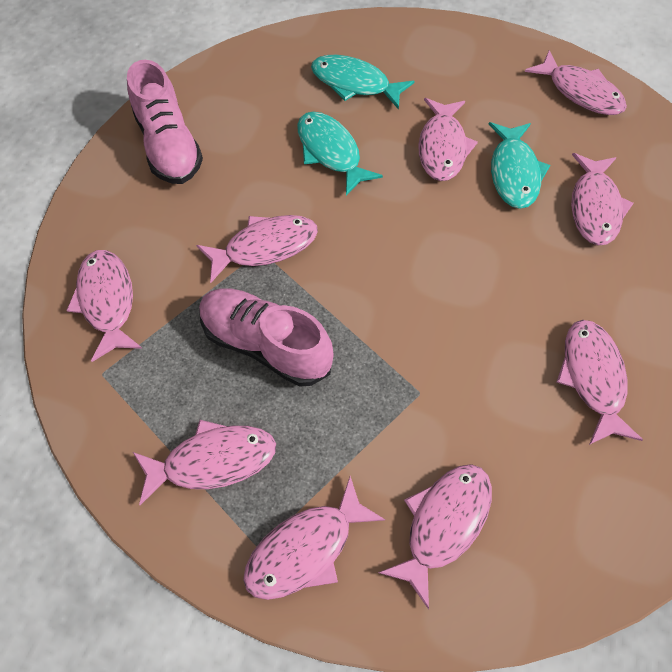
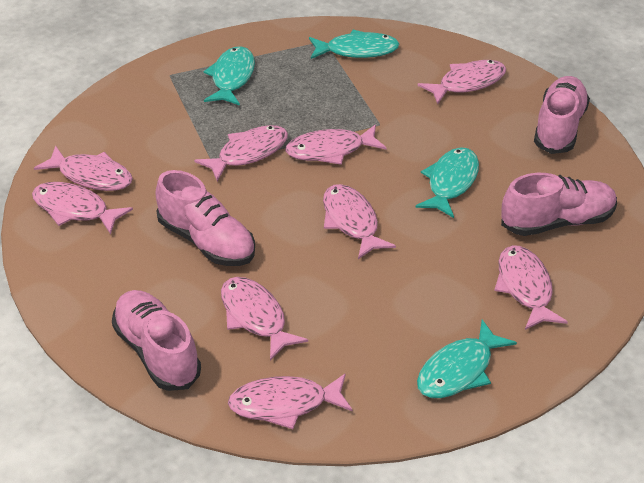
pink shoe: 2 -> 4
turquoise fish: 3 -> 4

